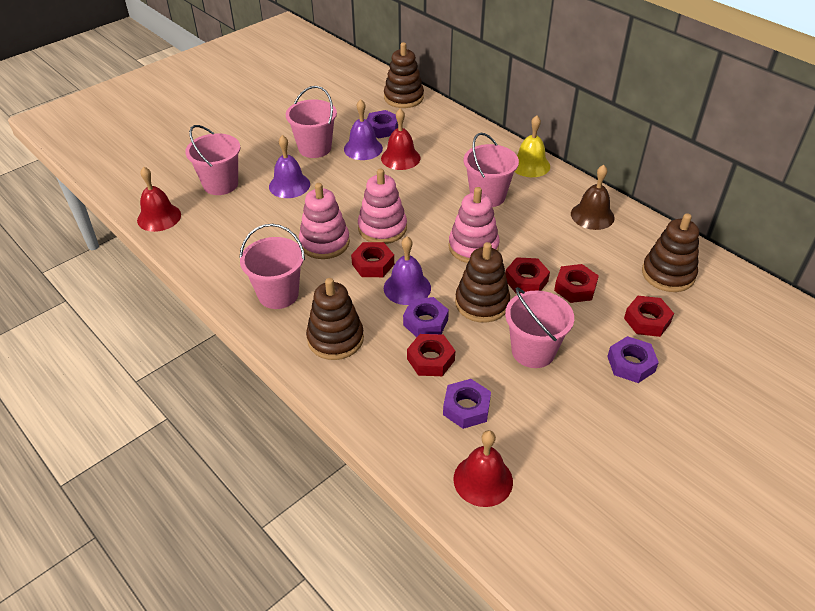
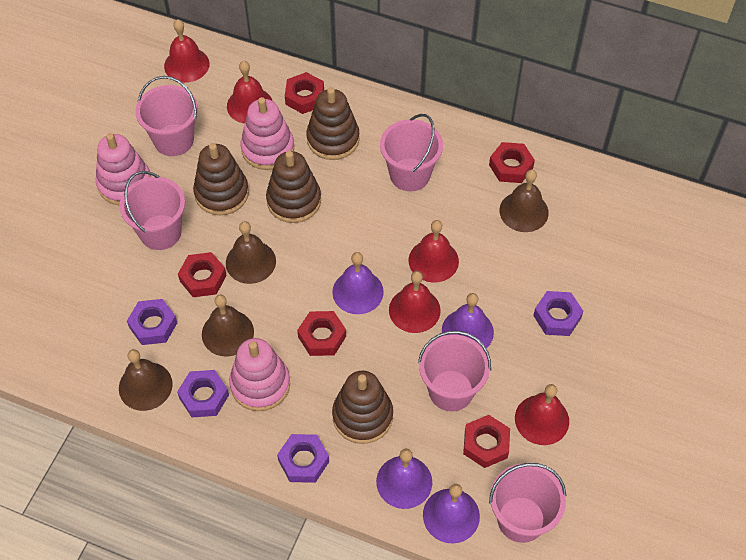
brown bell: 1 -> 4
purple bell: 3 -> 4
red bell: 3 -> 5
yellow bell: 1 -> 0

